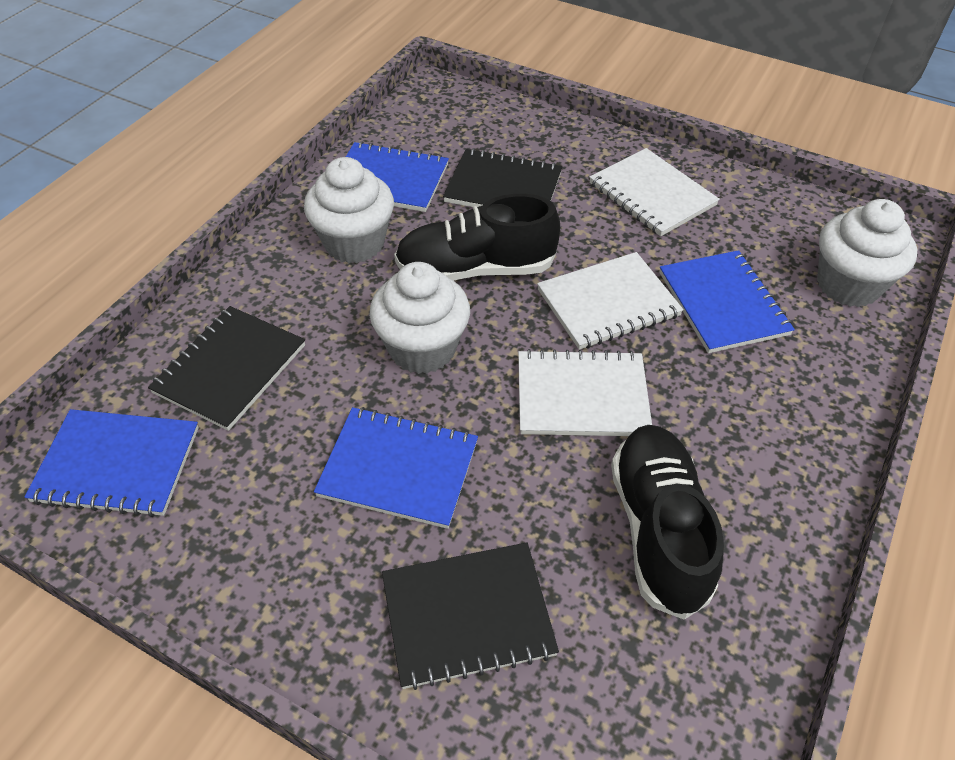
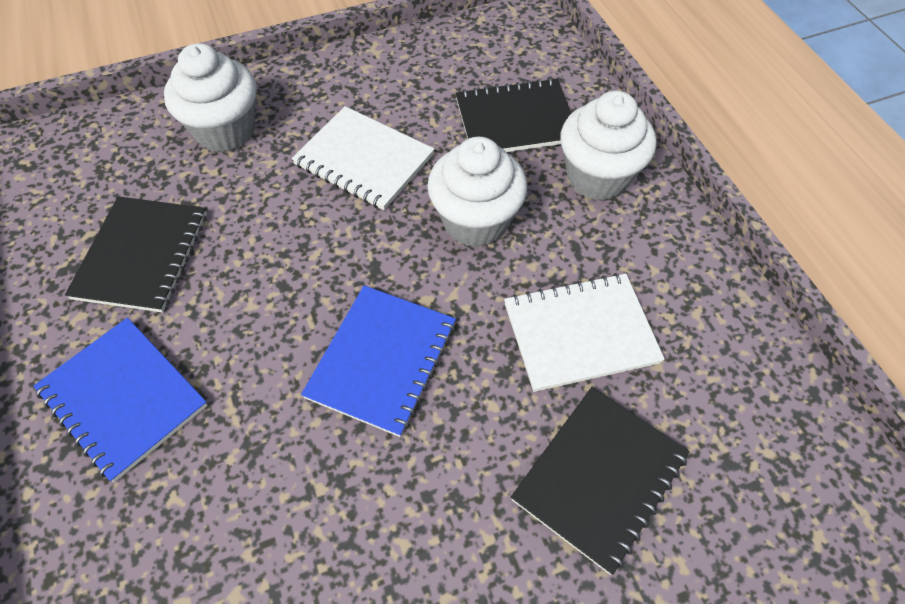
black shoe: 2 -> 0
blue notebook: 4 -> 2
white notebook: 3 -> 2

